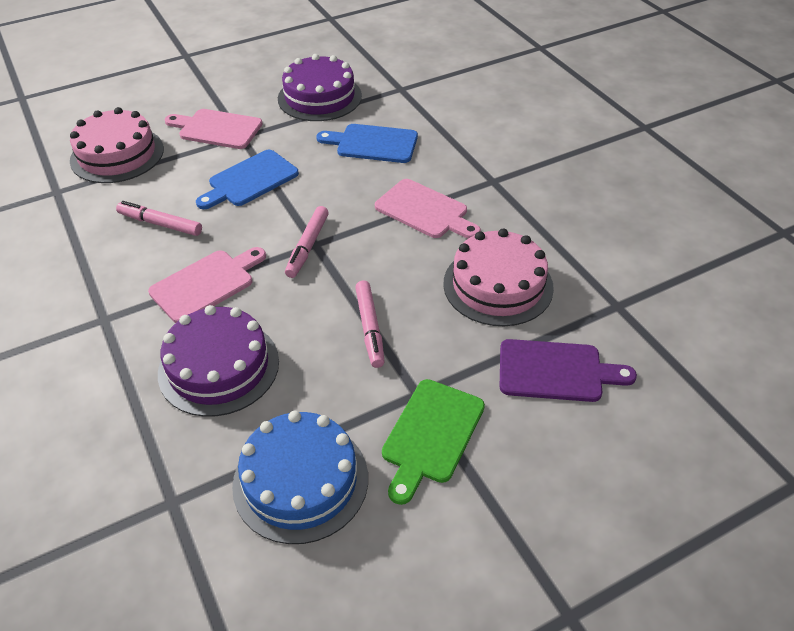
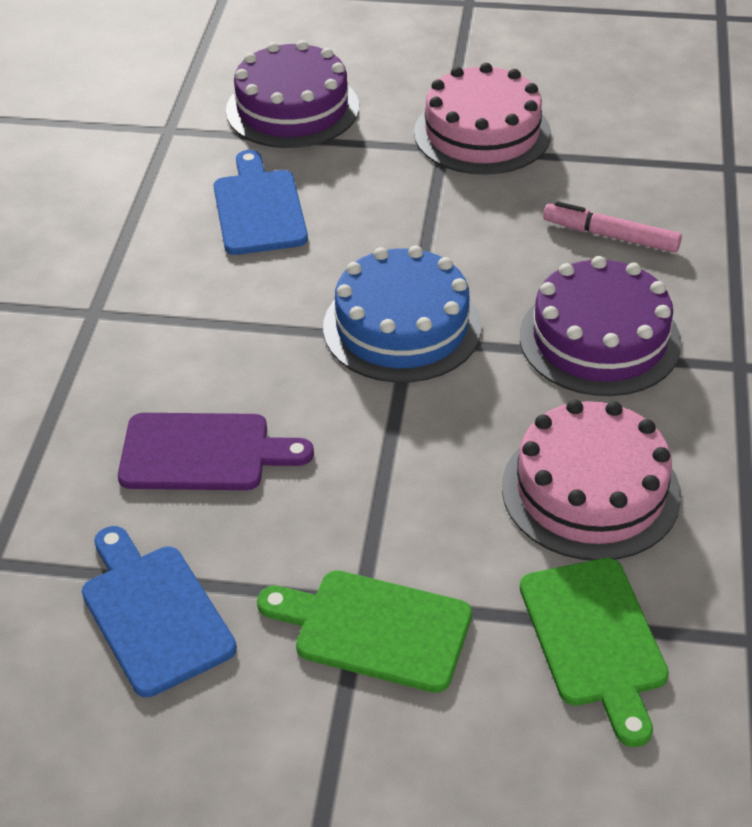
green cutting board: 1 -> 2
pink cutting board: 3 -> 0
pink marker: 3 -> 1

